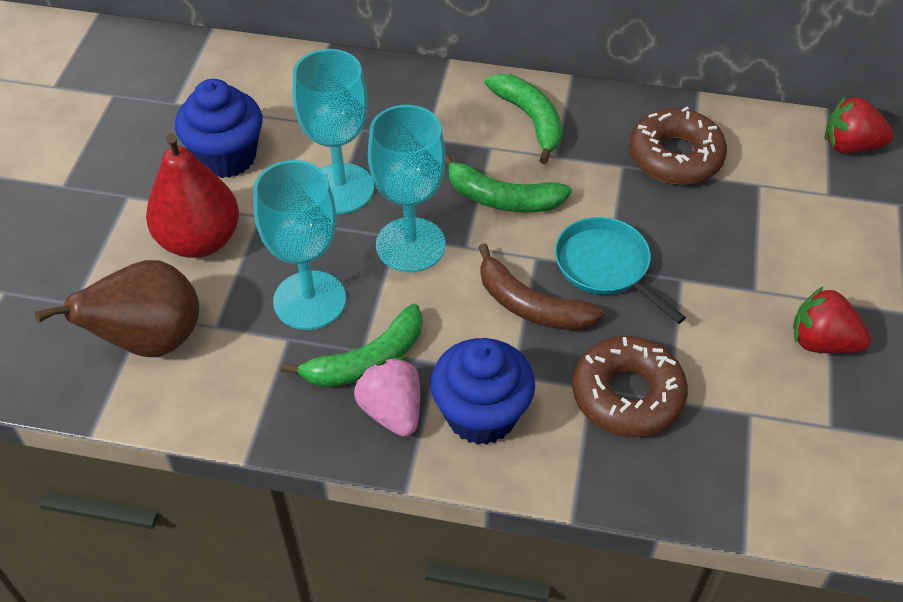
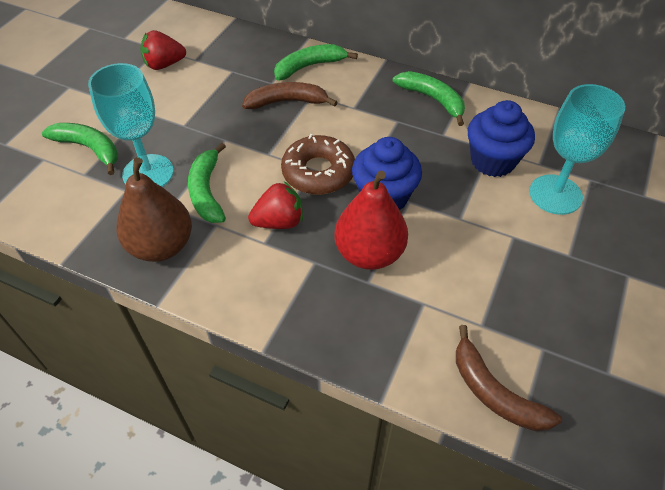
brown banana: 1 -> 2
brown donut: 2 -> 1
green banana: 3 -> 4
pink strawberry: 1 -> 0
turquoise goblet: 3 -> 2
turquoise pan: 1 -> 0

